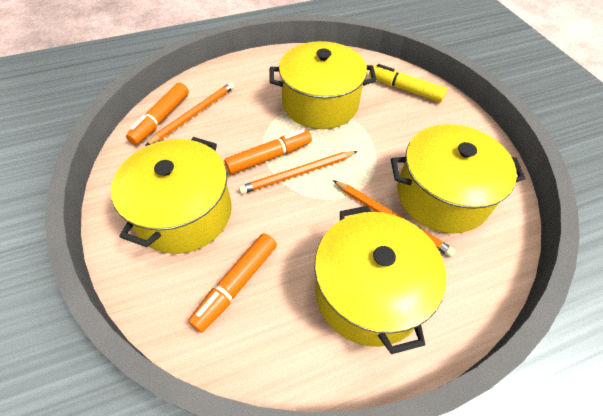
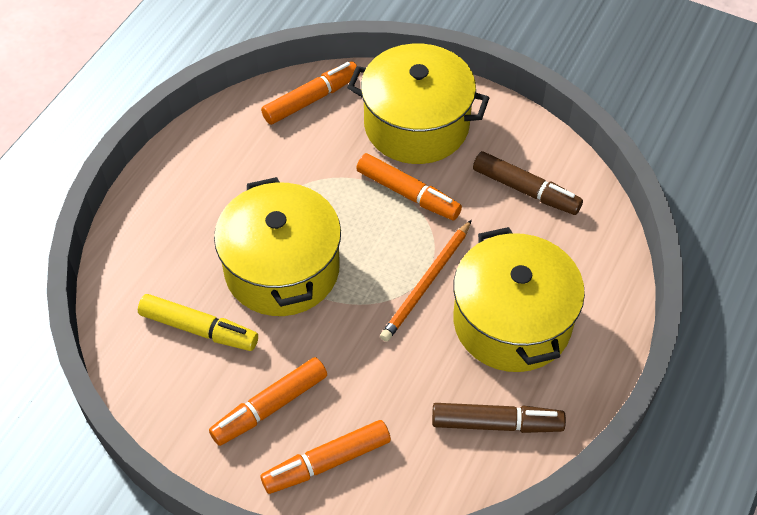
brown marker: 0 -> 2
orange marker: 3 -> 4
orange pencil: 3 -> 1
yellow pot: 4 -> 3

